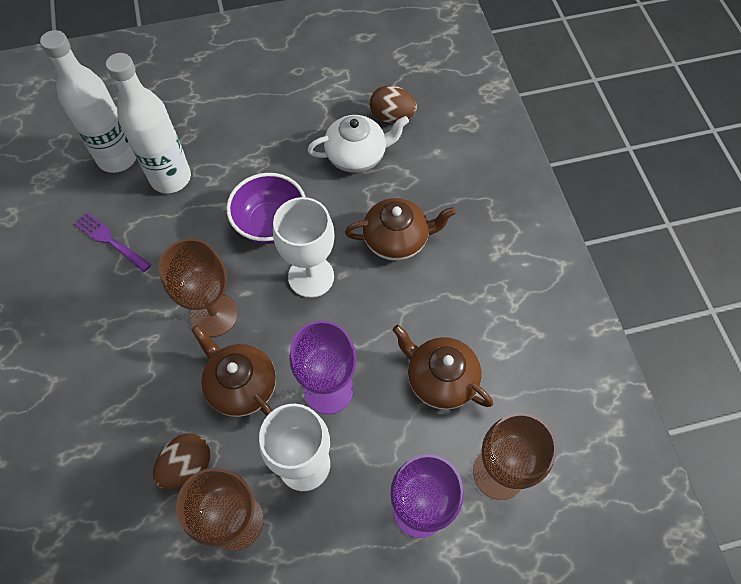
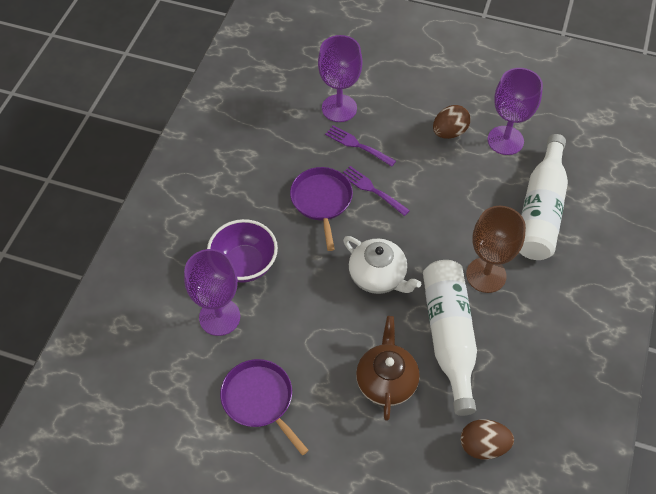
brown goblet: 3 -> 1
brown teapot: 3 -> 1
purple fork: 1 -> 2
purple goblet: 2 -> 3
purple pan: 0 -> 2
white goblet: 2 -> 0

